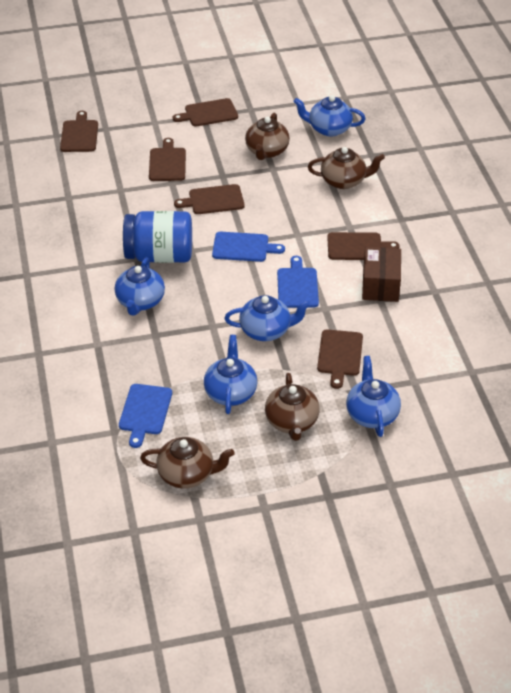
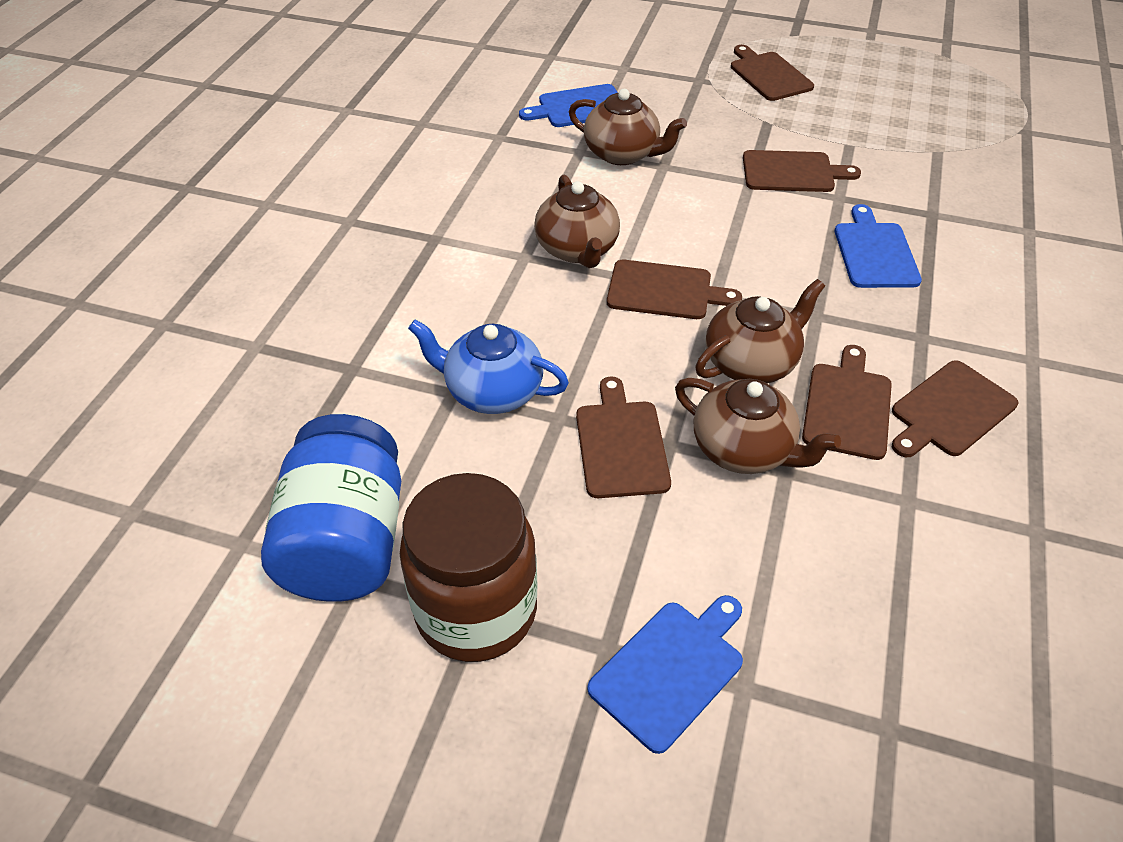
blue teapot: 5 -> 1
brown box: 1 -> 0
brown jar: 0 -> 1

